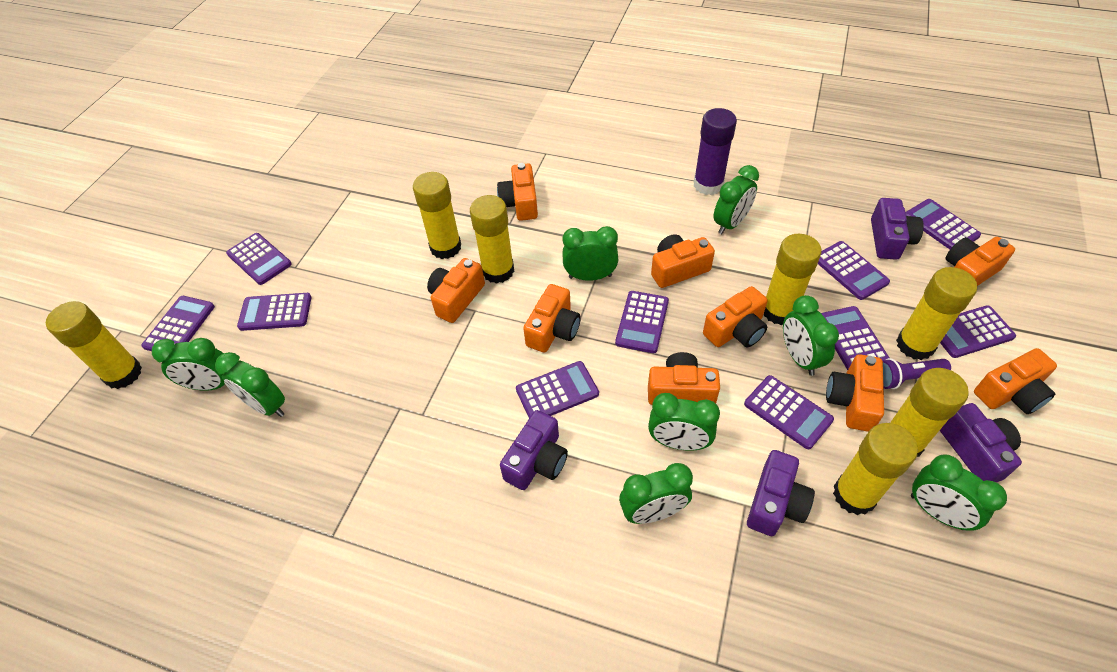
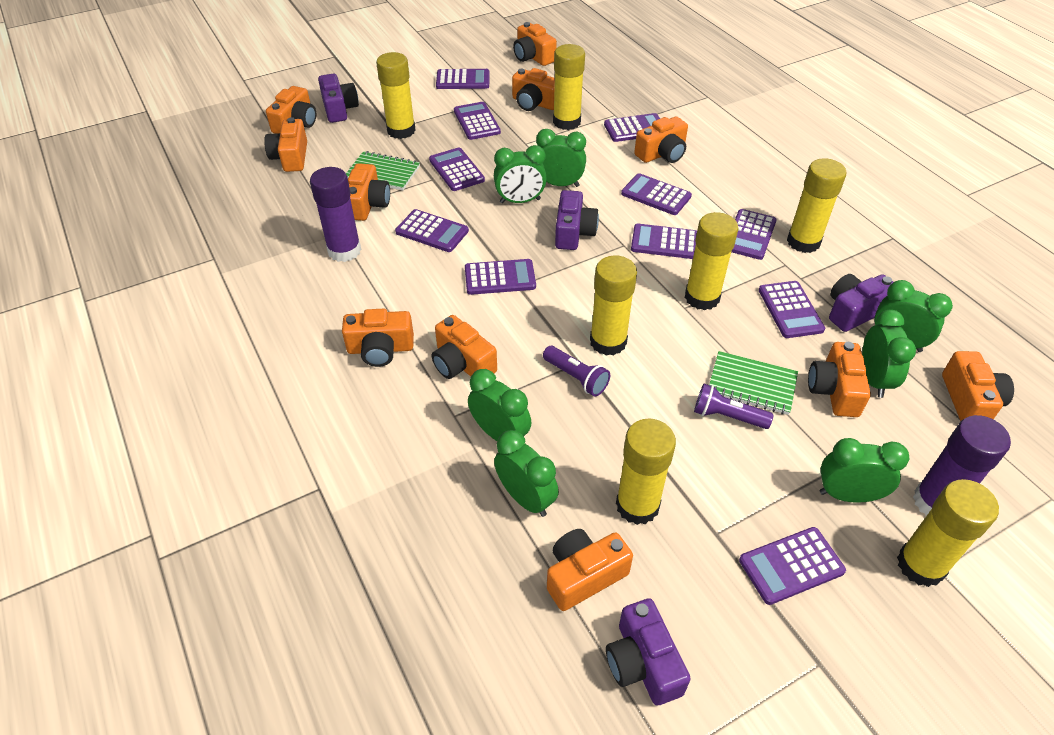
green clock: 8 -> 7
green notebook: 0 -> 2
orange camera: 9 -> 11
purple calculator: 10 -> 11
purple flashlight: 1 -> 2
purple glue stick: 1 -> 2

